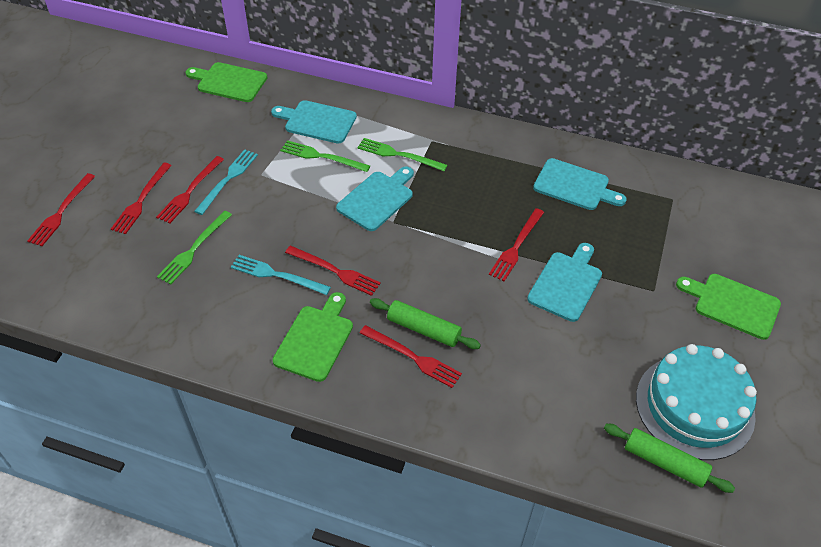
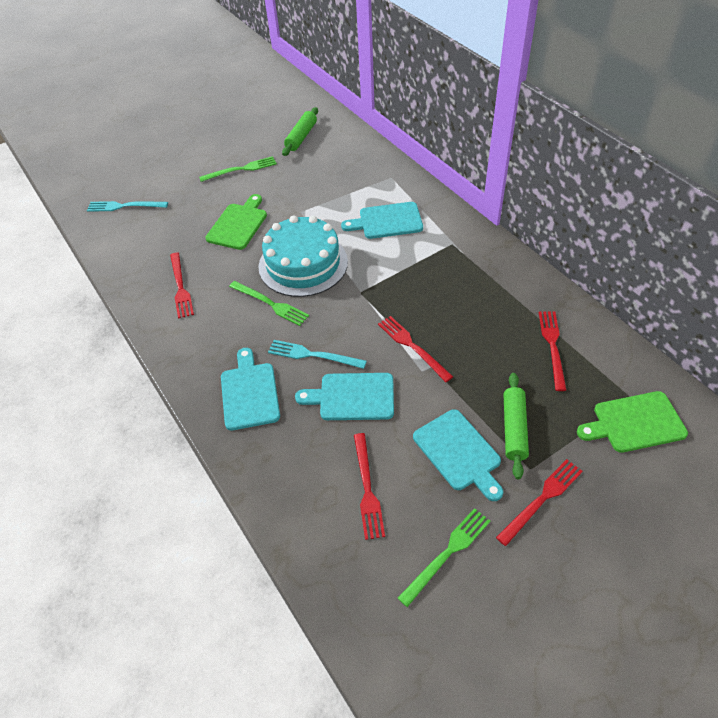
green cutting board: 3 -> 2
red fork: 6 -> 5

